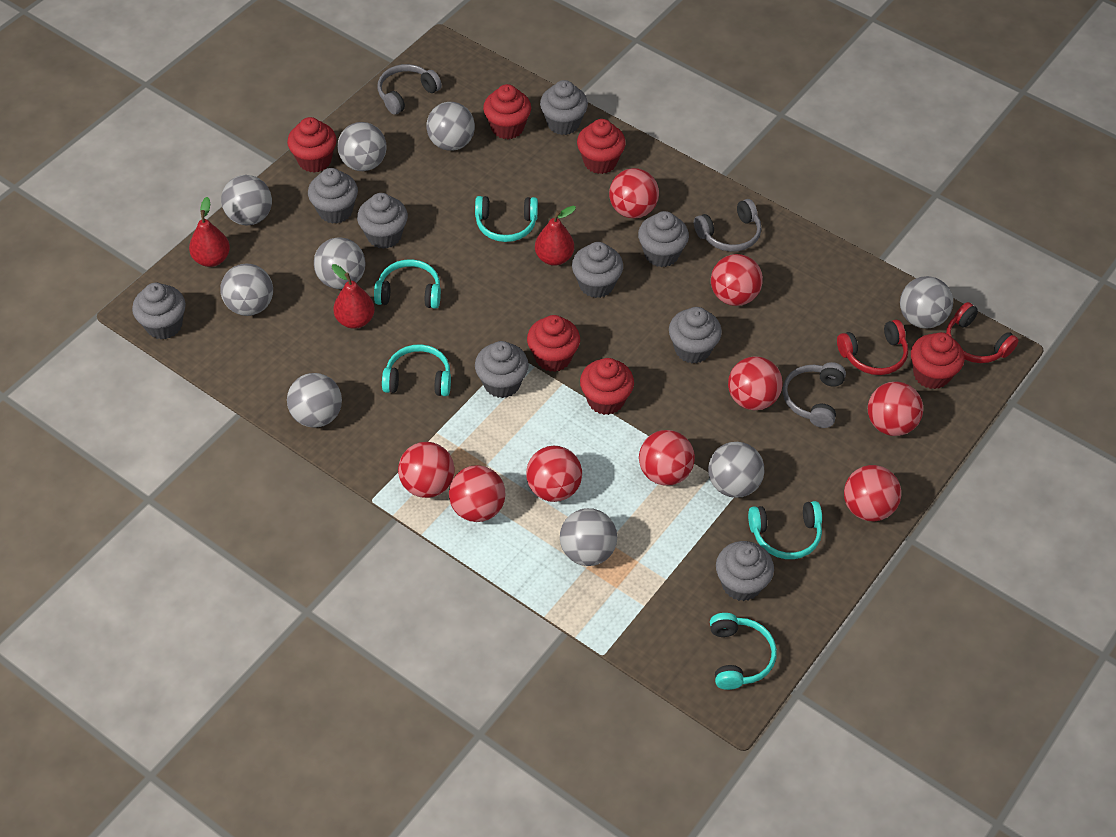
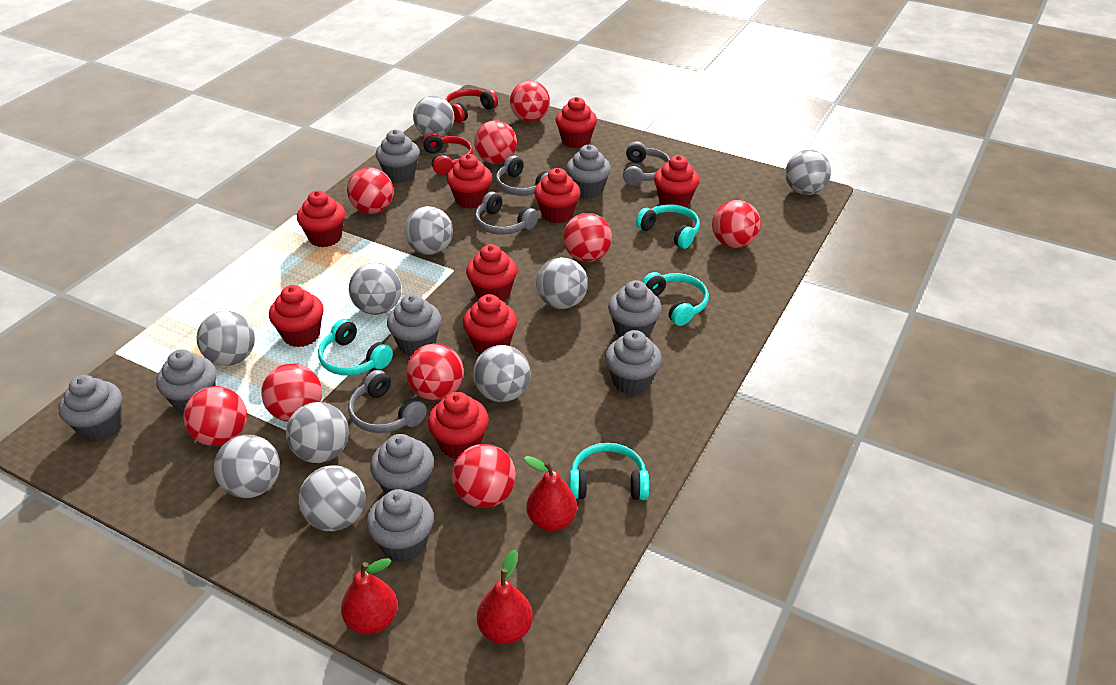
grey ball: 9 -> 10
grey headphones: 3 -> 4
red cupcake: 6 -> 9
turquoise headphones: 5 -> 4

